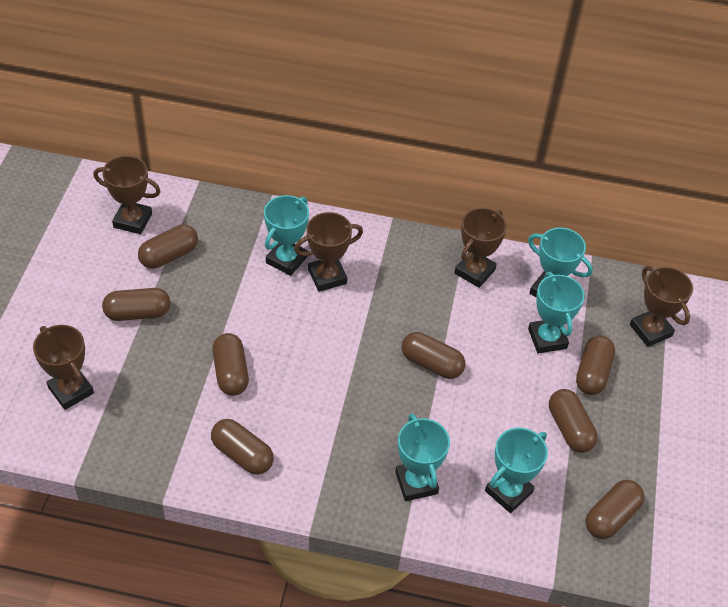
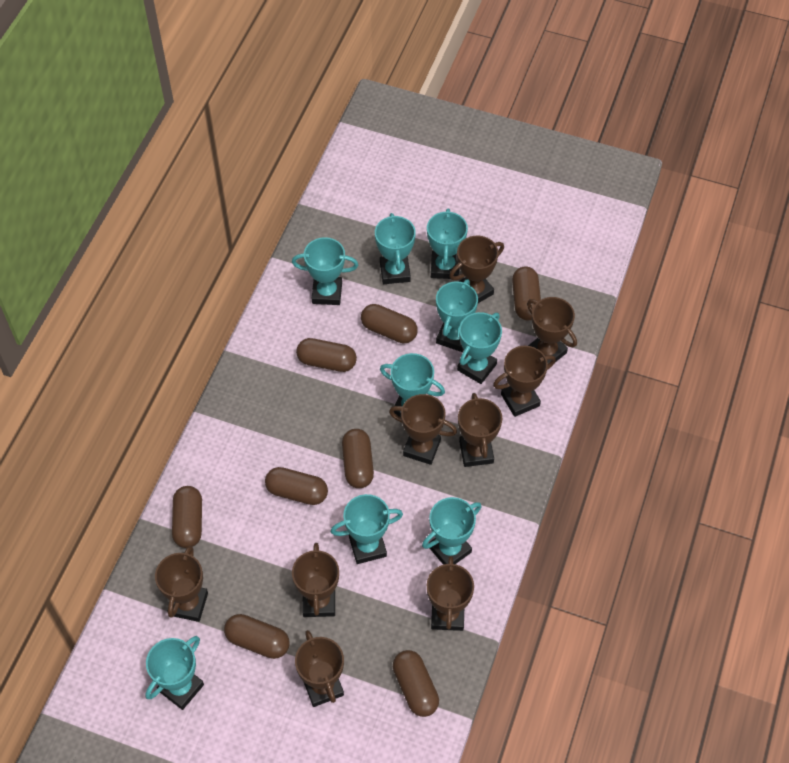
brown trophy: 5 -> 9
turquoise trophy: 5 -> 9

